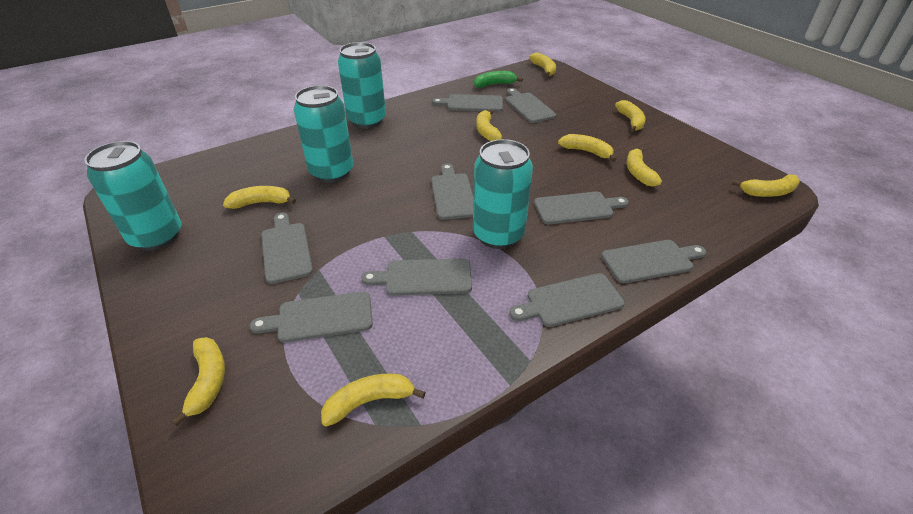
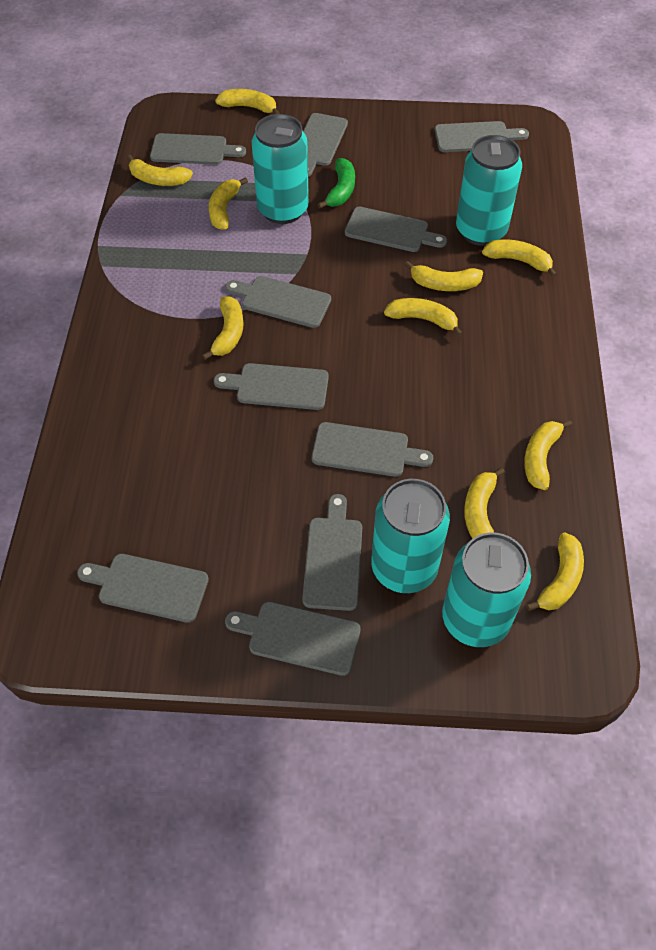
grey cutting board: 9 -> 10
yellow banana: 9 -> 10

